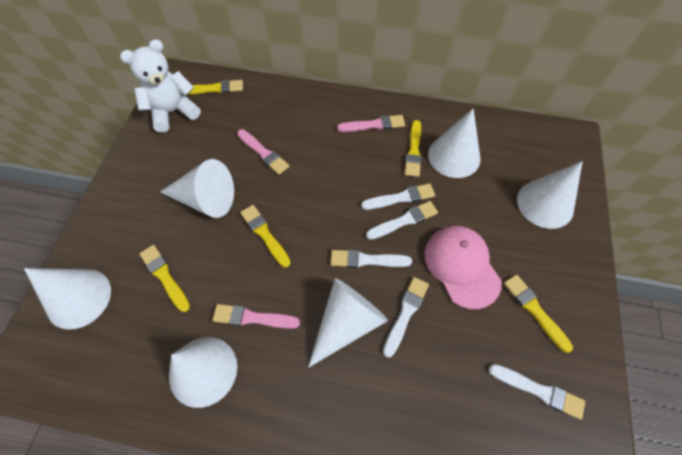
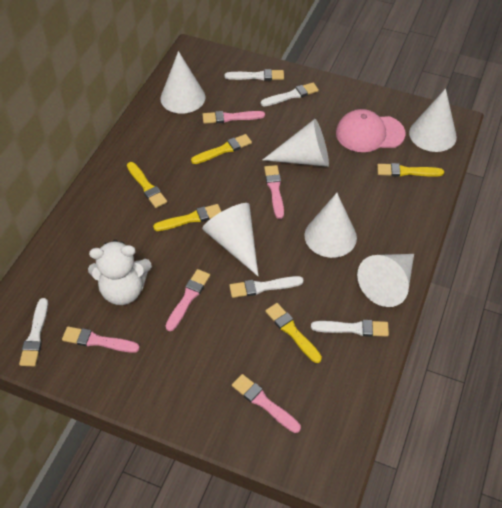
pink brush: 3 -> 5

